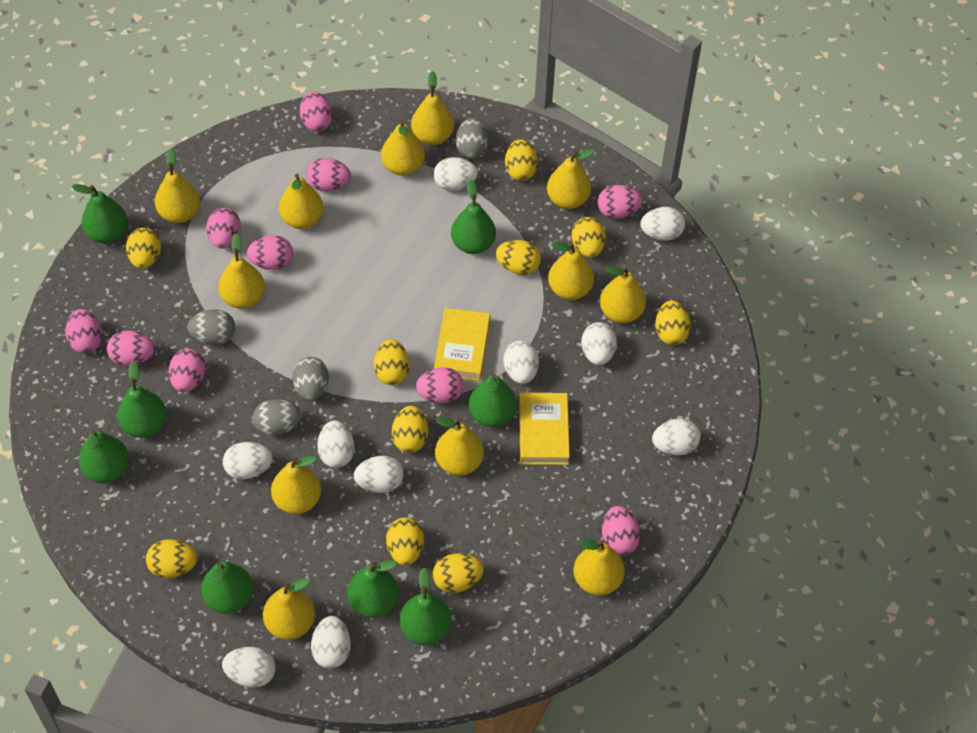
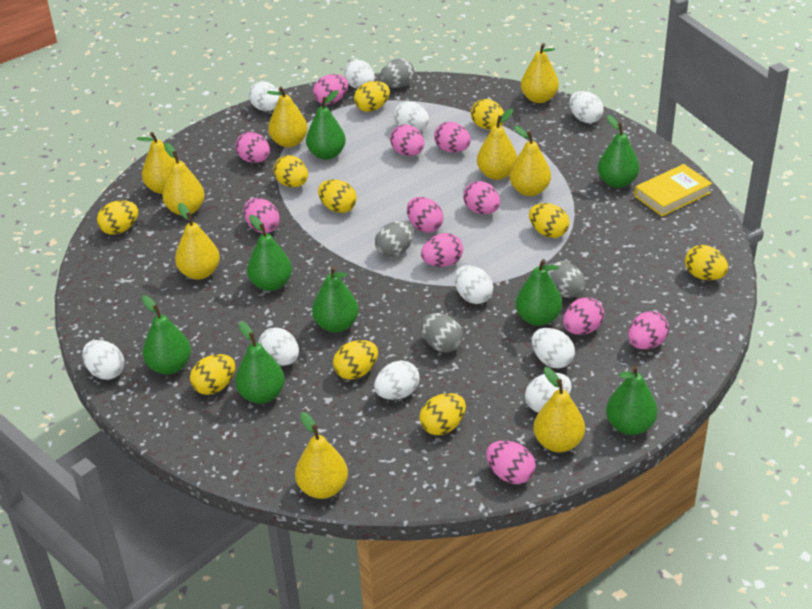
pink egg: 10 -> 11
yellow book: 2 -> 1
yellow pear: 12 -> 9

